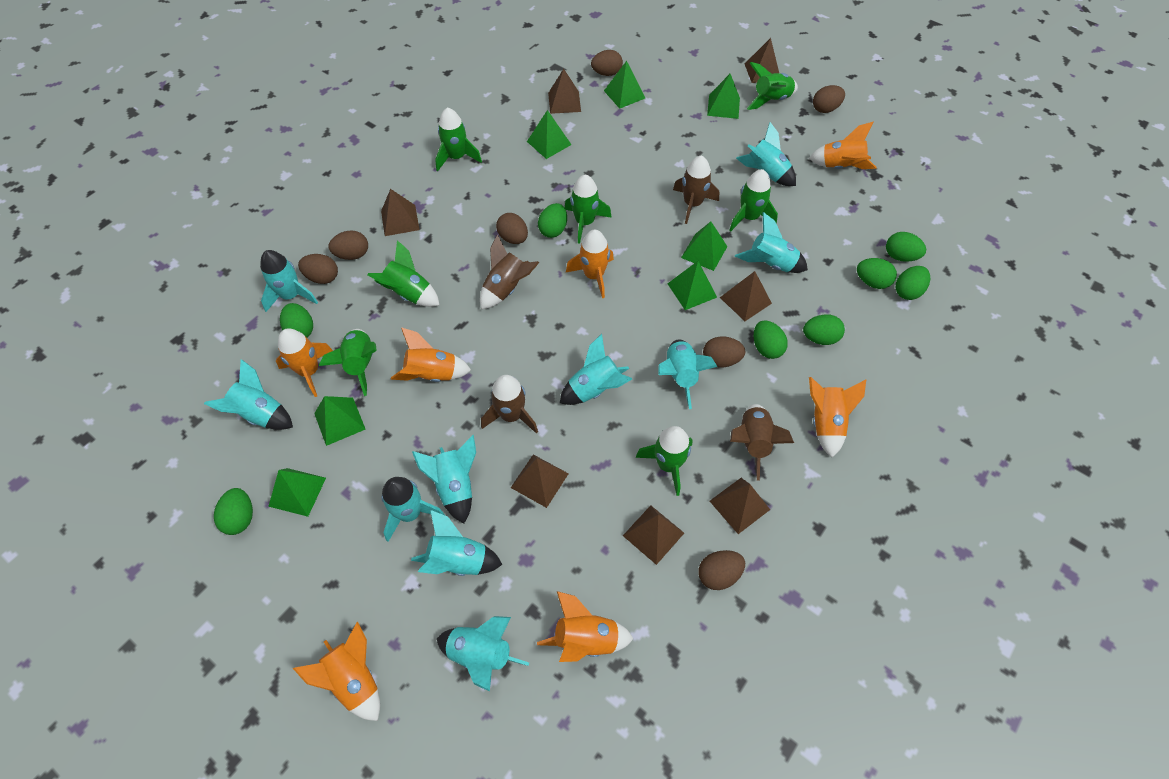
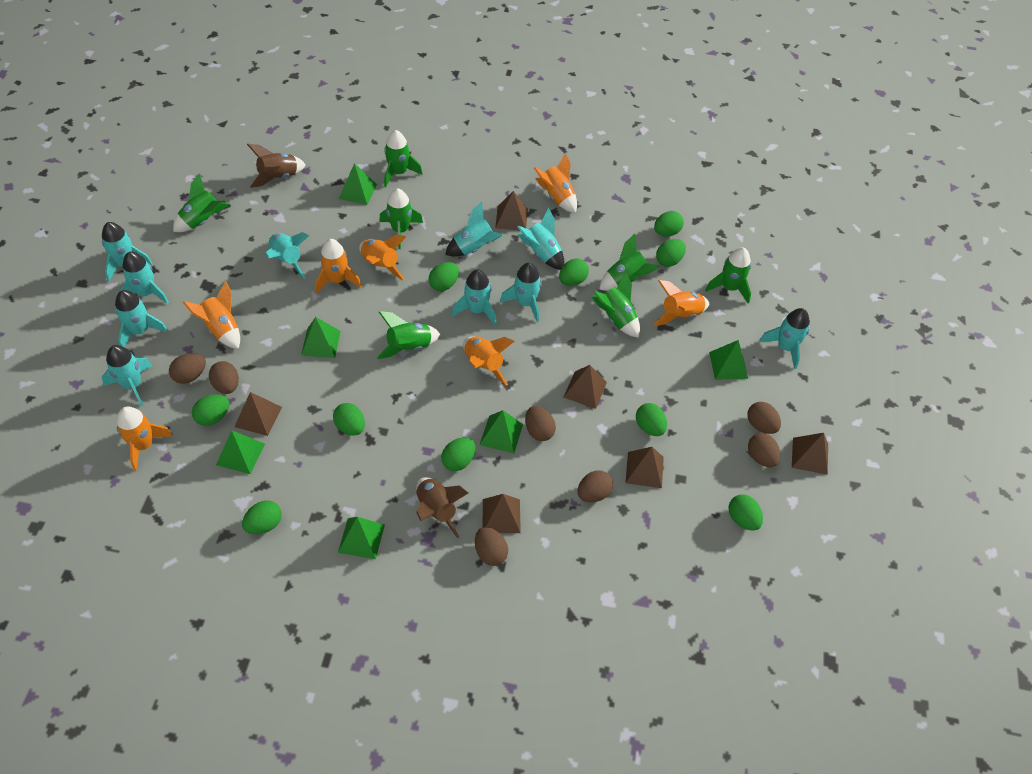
brown pyramid: 7 -> 6
brown rocket: 4 -> 2
green egg: 8 -> 10
green pyramid: 7 -> 6

